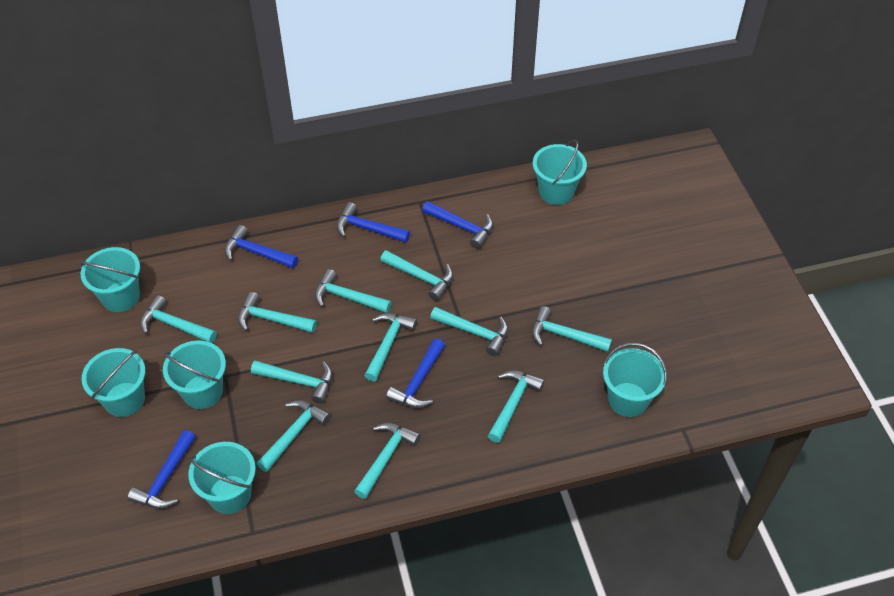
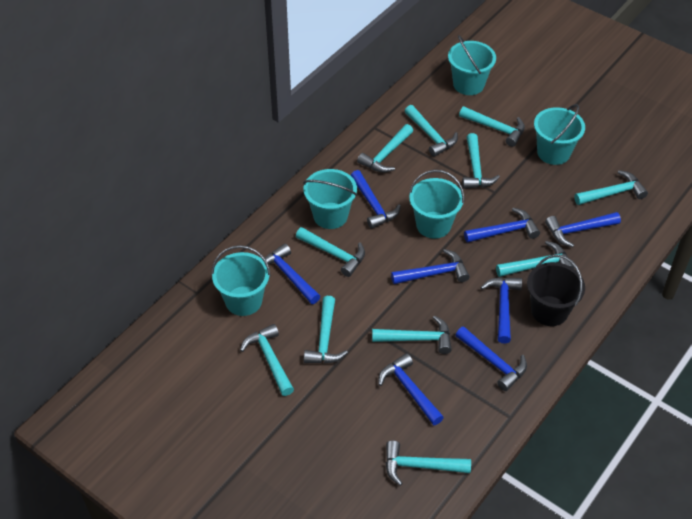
black bucket: 0 -> 1
blue hammer: 5 -> 8
turquoise bucket: 6 -> 5

